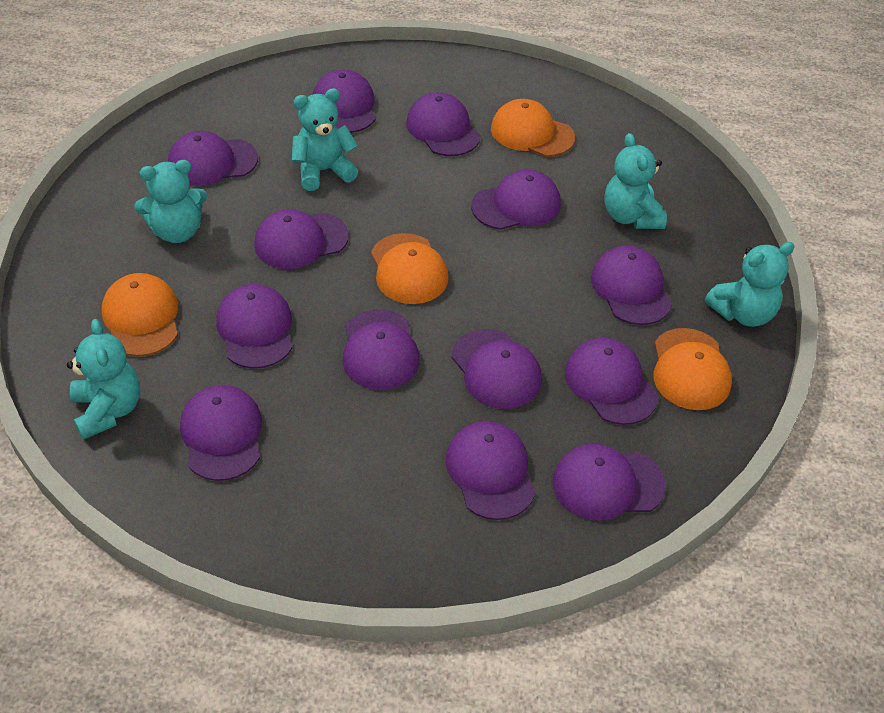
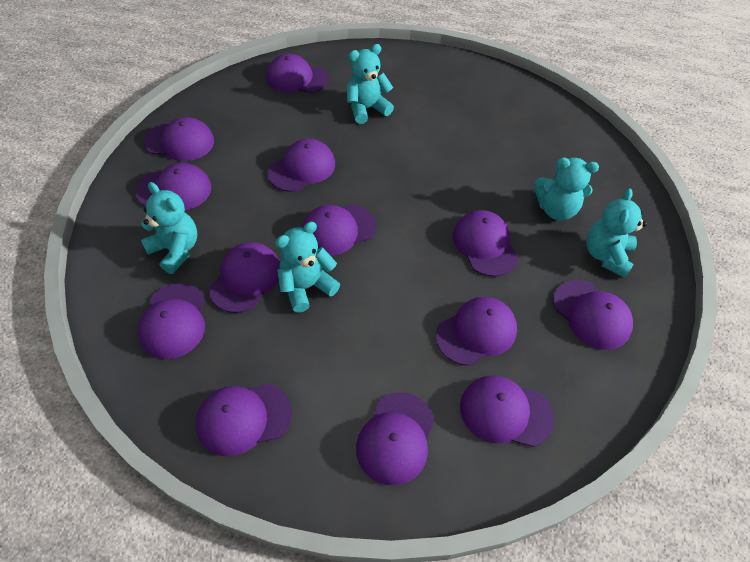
orange cap: 4 -> 0

